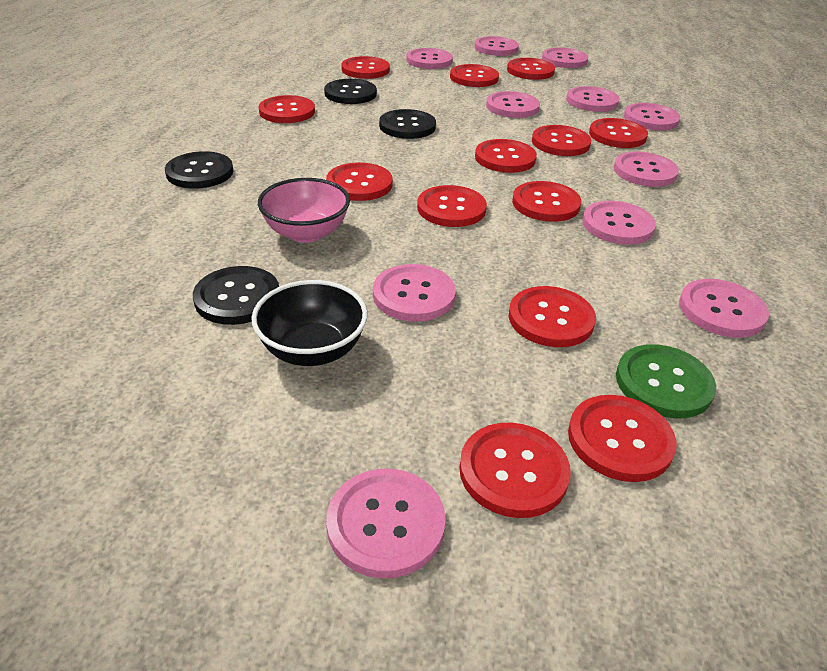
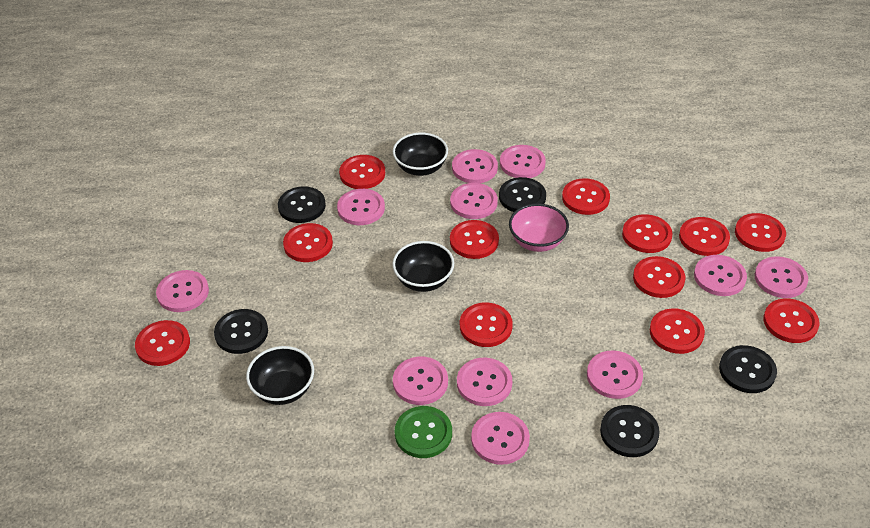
black bowl: 1 -> 3
black button: 4 -> 5
red button: 13 -> 12

